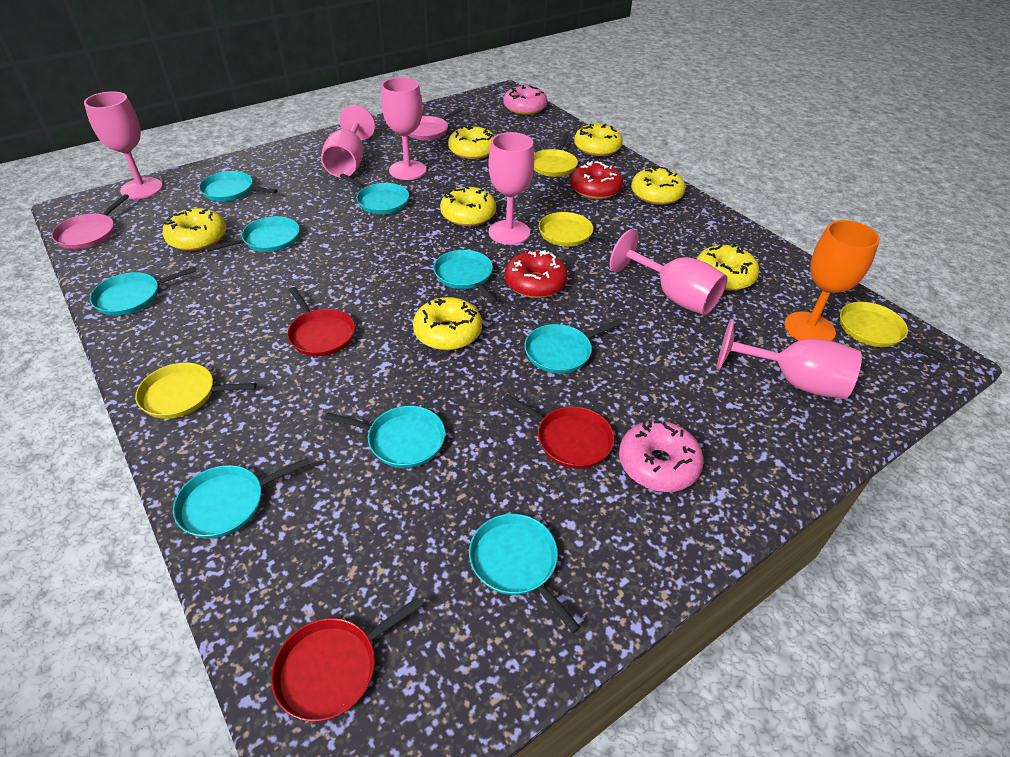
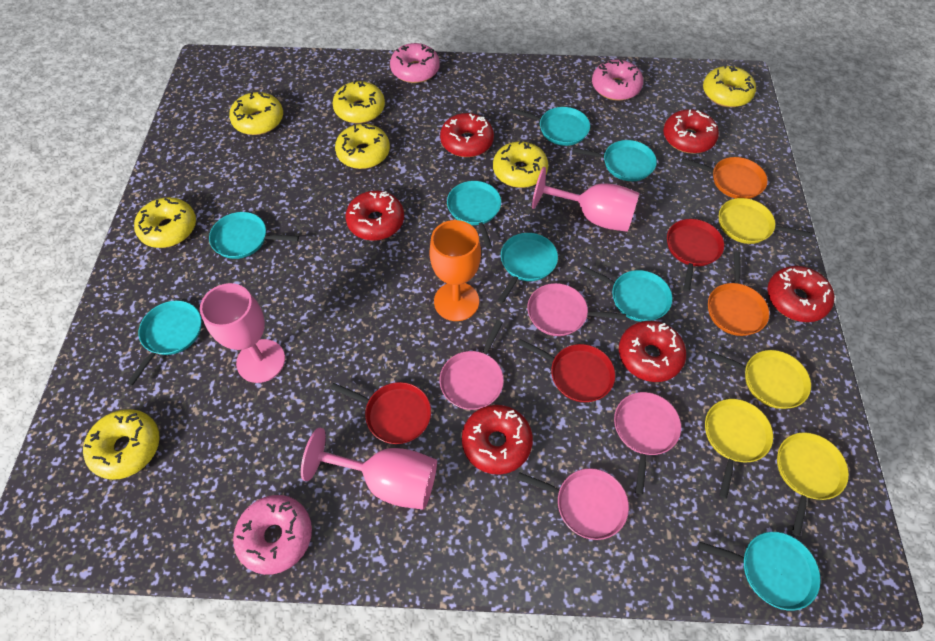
orange pan: 0 -> 2
pink donut: 2 -> 3
pink goblet: 6 -> 3
pink pan: 2 -> 4
red donut: 2 -> 6
turquoise pan: 9 -> 8

